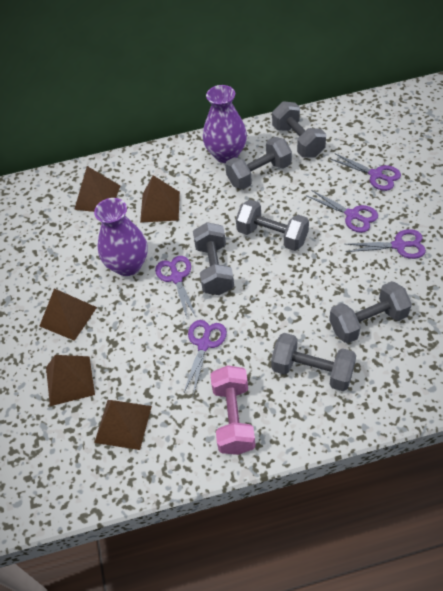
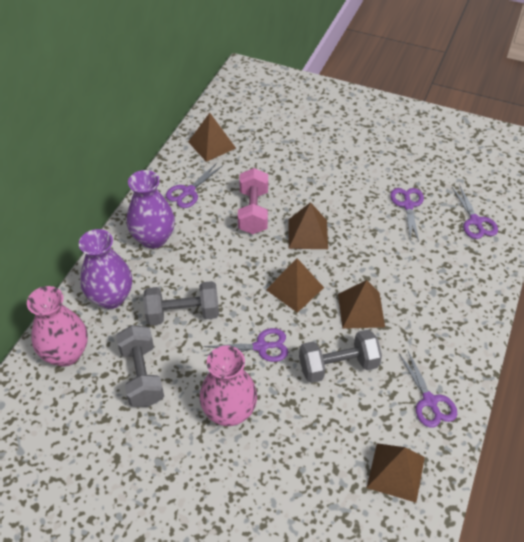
grey dumbbell: 6 -> 3
pink vase: 0 -> 2

